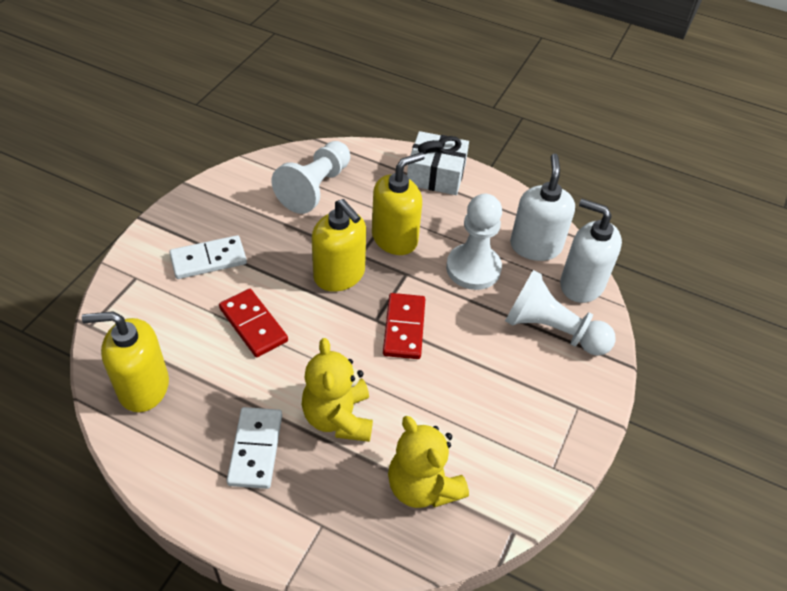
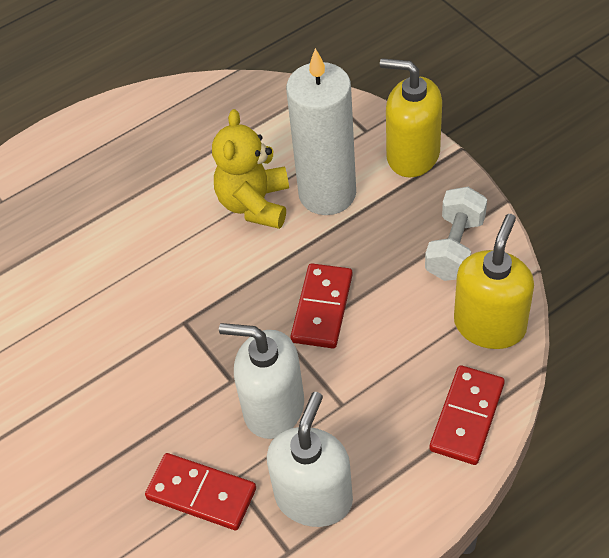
red domino: 2 -> 3
white candle: 0 -> 1
white domino: 2 -> 0
white dumbbell: 0 -> 1
white gift: 1 -> 0
white pawn: 3 -> 0
yellow soap dispenser: 3 -> 2
yellow teddy bear: 2 -> 1

